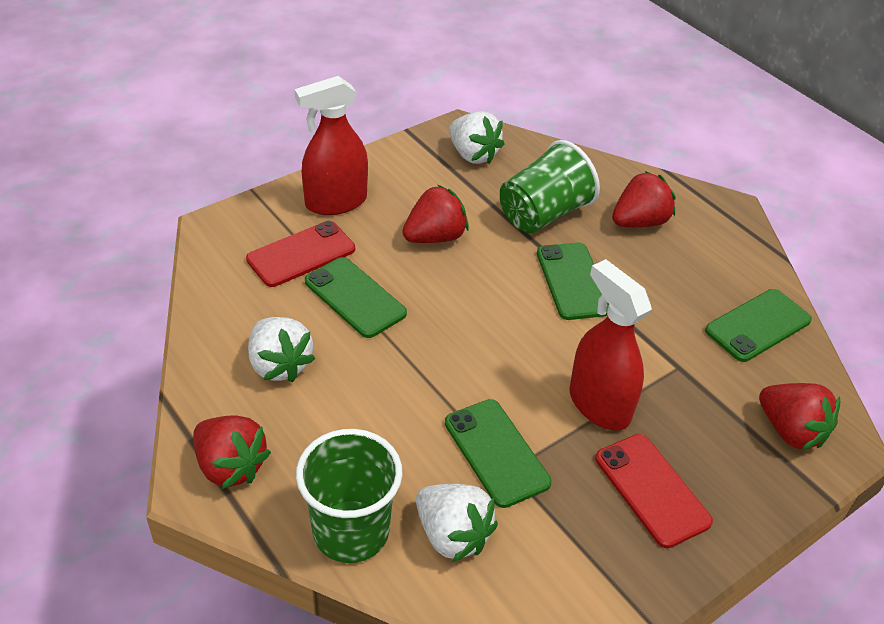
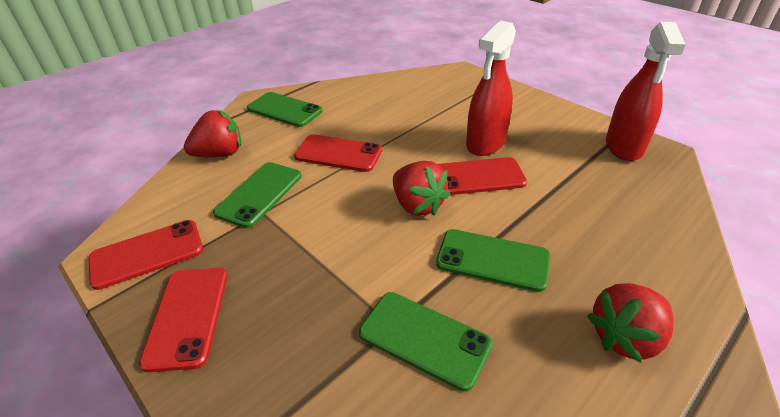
green cup: 2 -> 0
red phone: 2 -> 4
red strawberry: 4 -> 3
white strawberry: 3 -> 0

